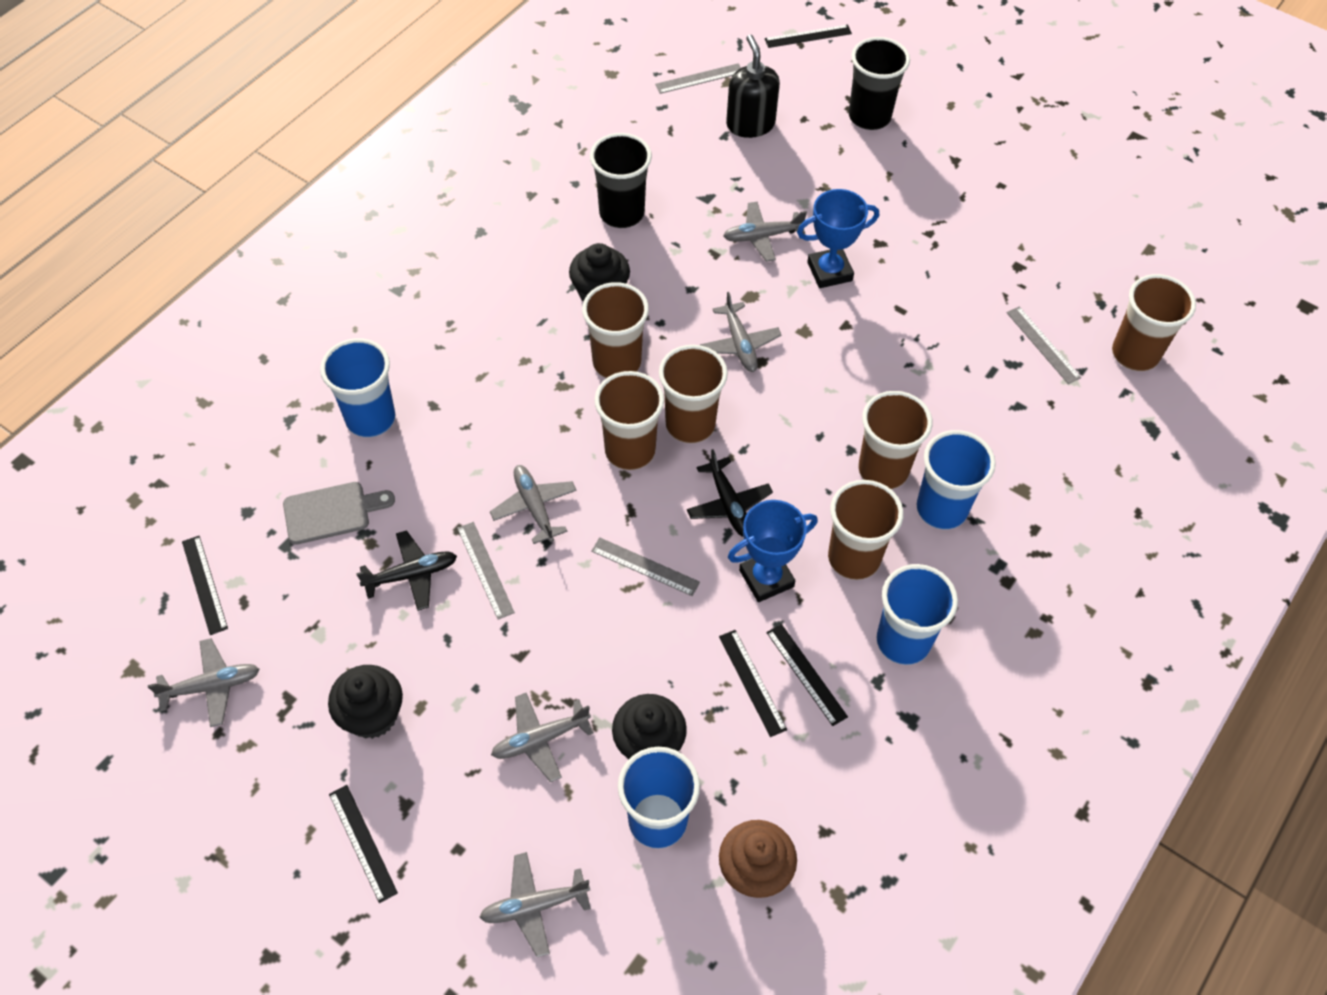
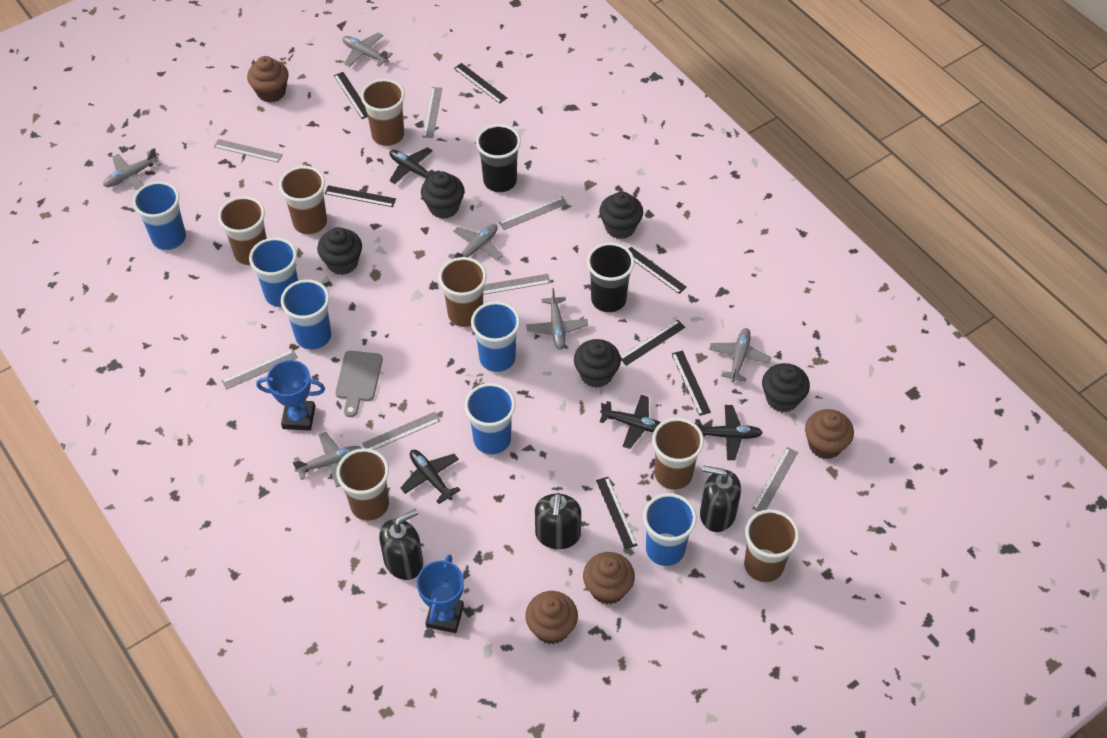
black cupcake: 3 -> 5
black plane: 2 -> 4
black ruler: 5 -> 7
black soap dispenser: 1 -> 3
blue cup: 4 -> 6
brown cup: 6 -> 7
brown cupcake: 1 -> 4
grey ruler: 4 -> 7

